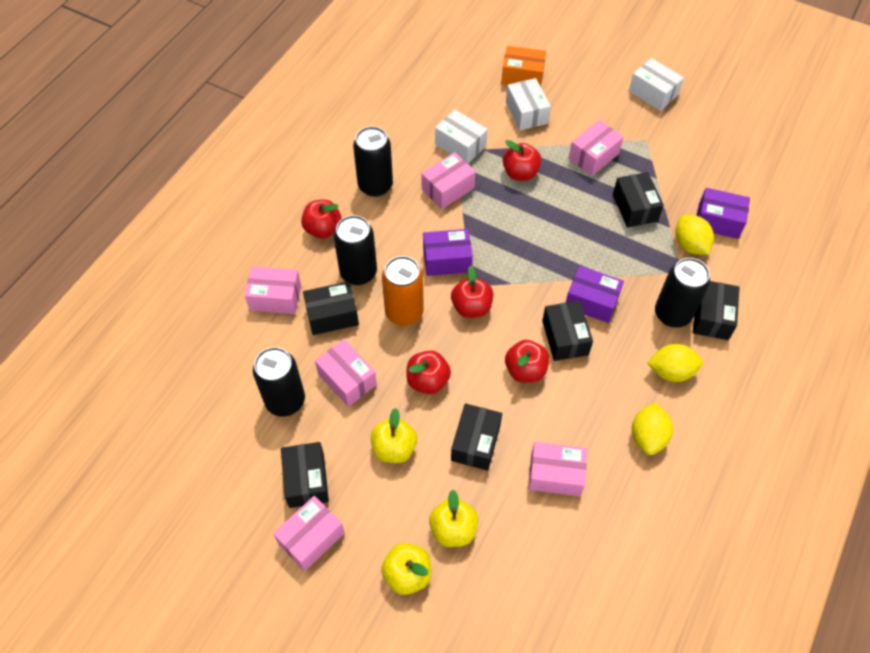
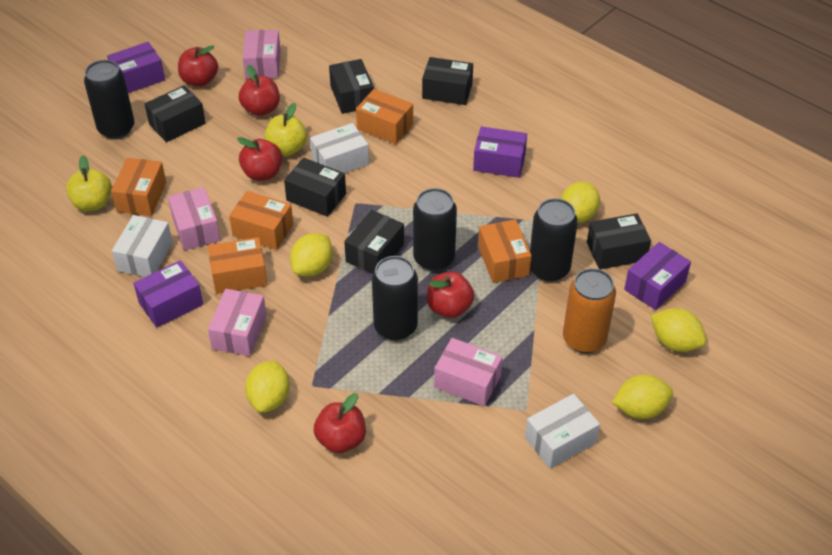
orange box: 1 -> 5
pink box: 6 -> 4
purple box: 3 -> 4
yellow apple: 3 -> 2
yellow lemon: 3 -> 5

